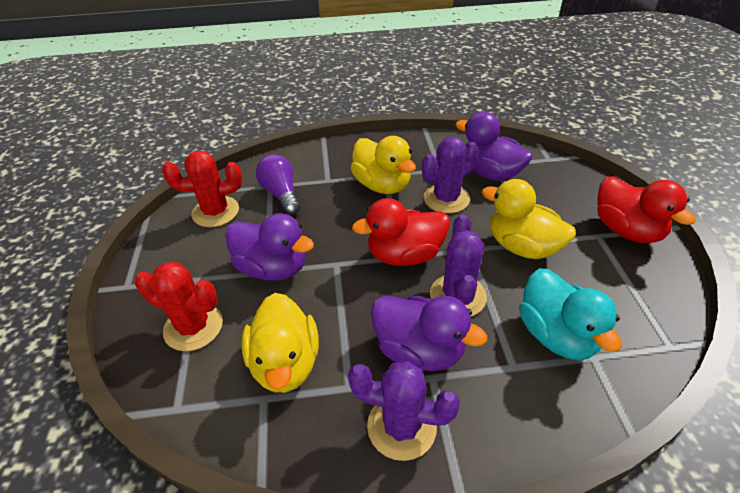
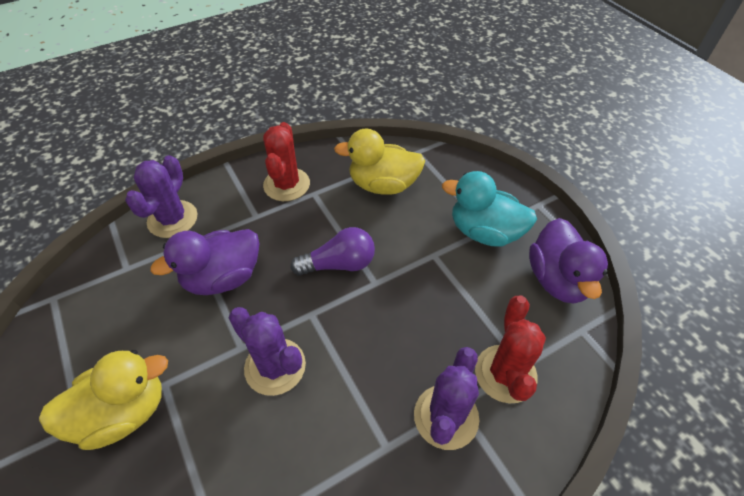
purple duck: 3 -> 2
red duck: 2 -> 0
yellow duck: 3 -> 2

